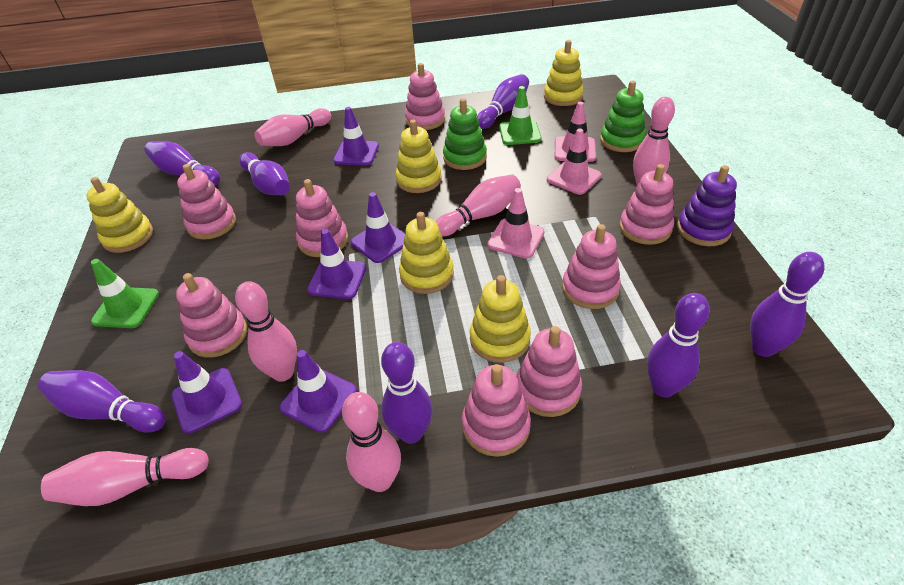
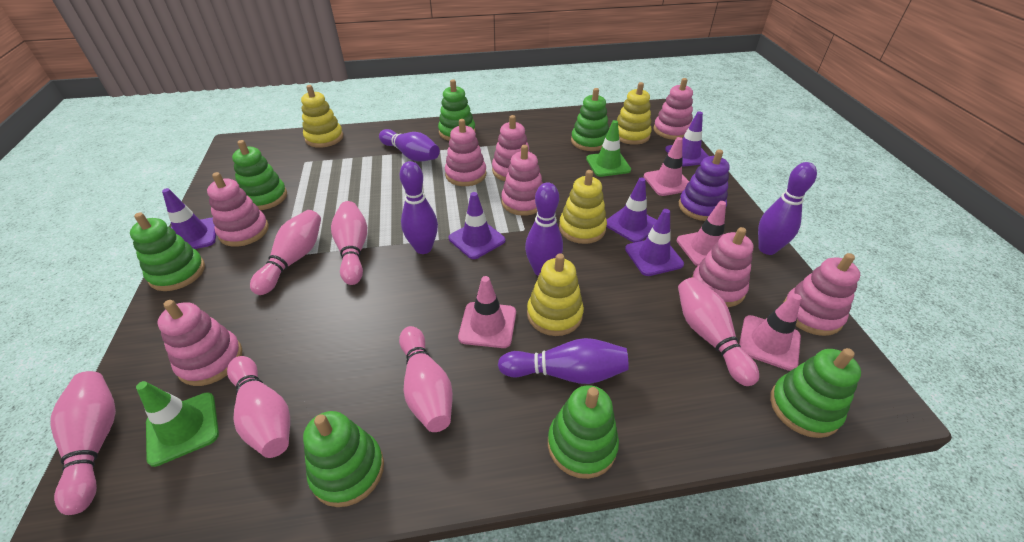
green stacking toy: 2 -> 7
pink traffic cone: 3 -> 4
purple bowling pin: 7 -> 5
yellow stacking toy: 5 -> 4

